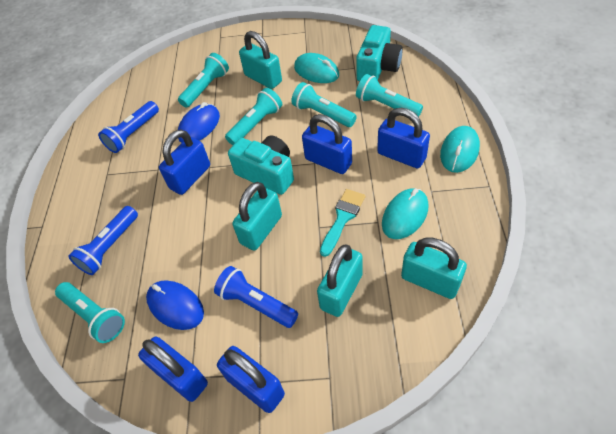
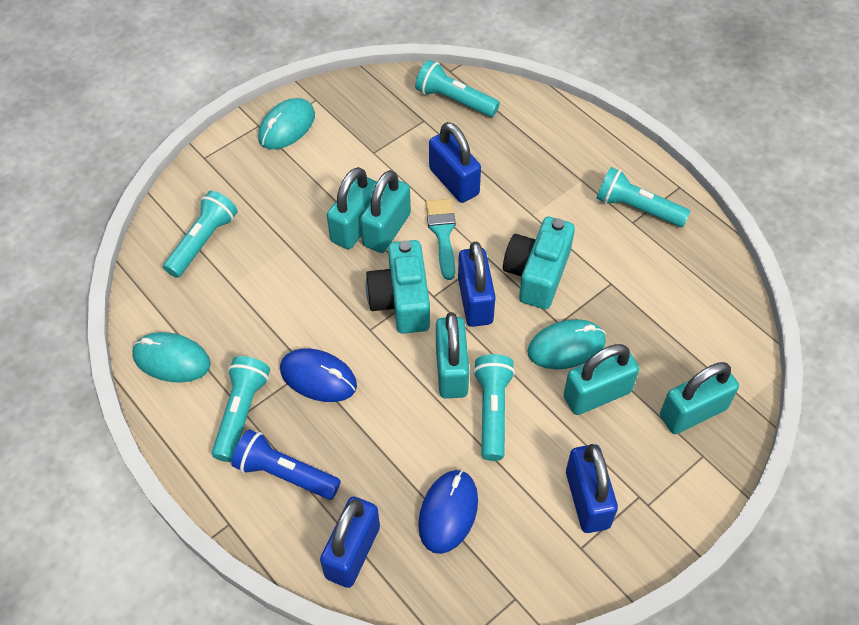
blue flashlight: 3 -> 1
blue padlock: 5 -> 4
turquoise padlock: 4 -> 5

